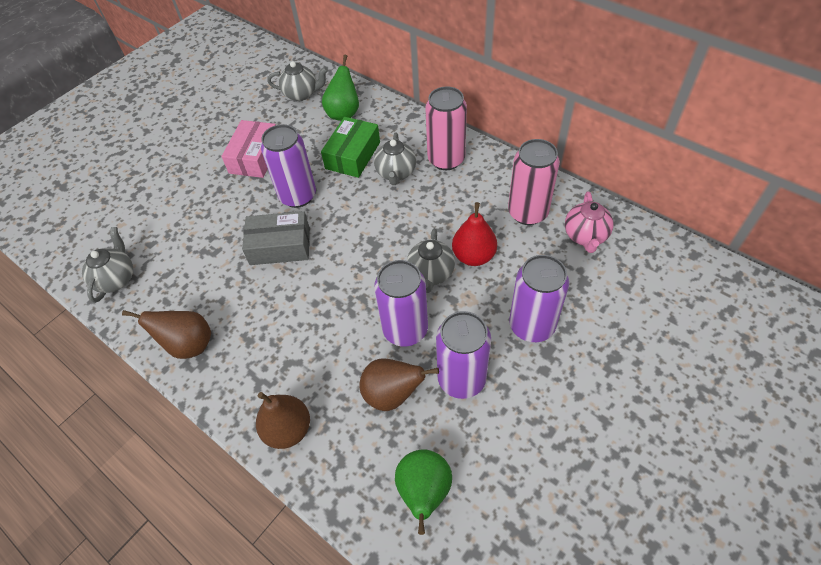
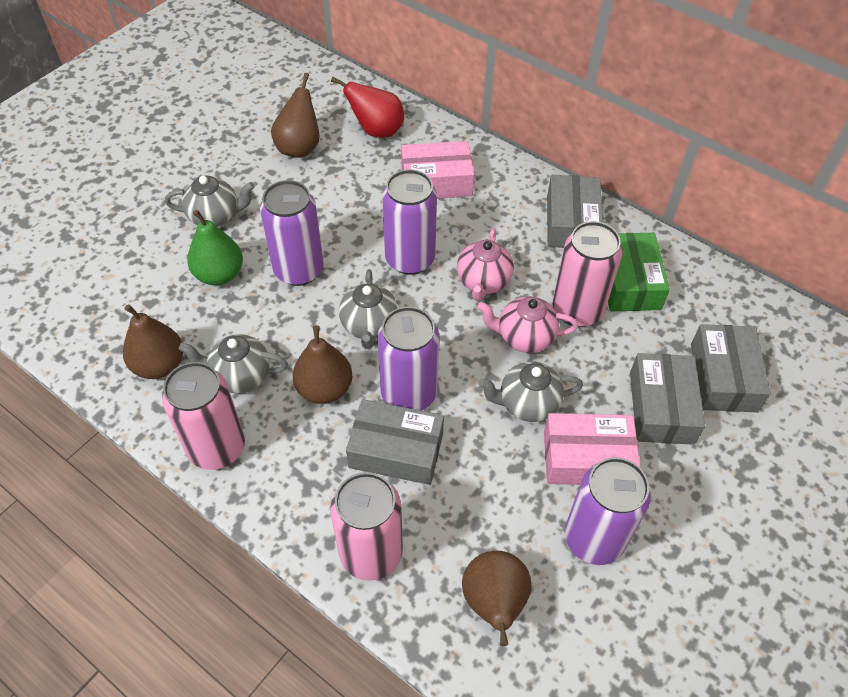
brown pear: 3 -> 4
green pear: 2 -> 1
grey box: 1 -> 4
pink box: 1 -> 2
pink can: 2 -> 3
pink teapot: 1 -> 2

